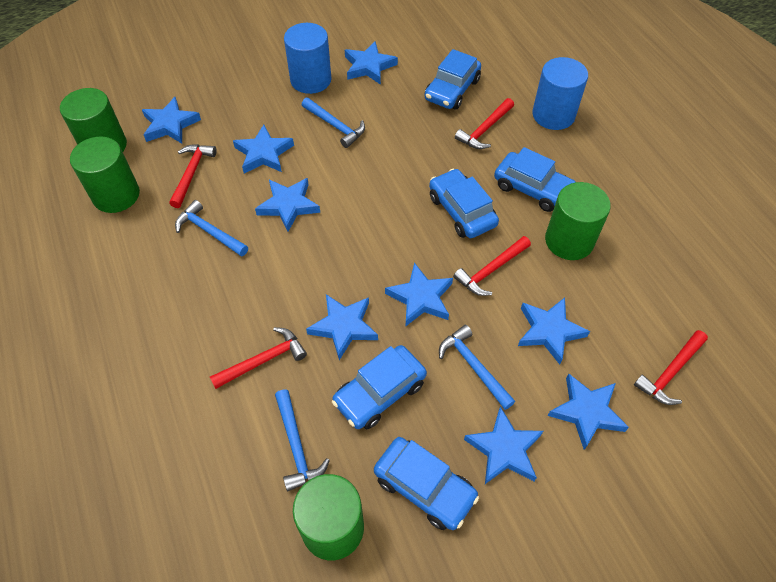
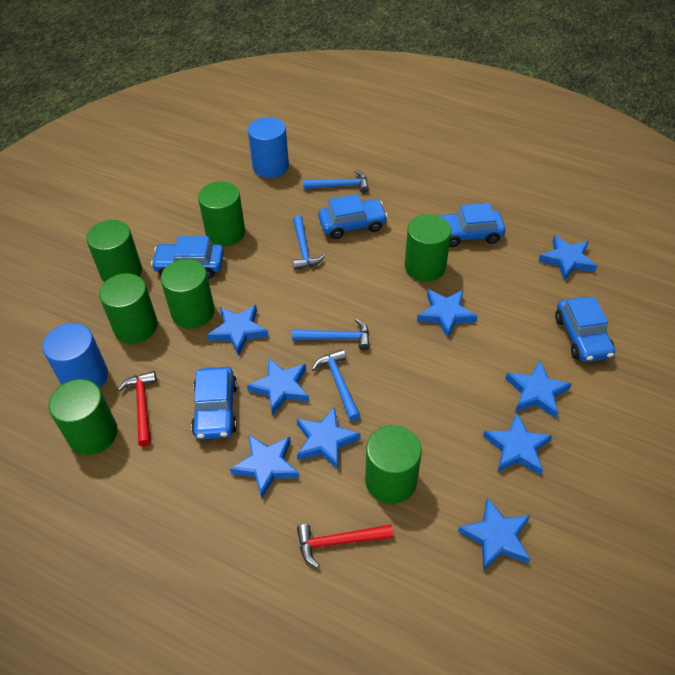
green cylinder: 4 -> 7
red hammer: 5 -> 2

